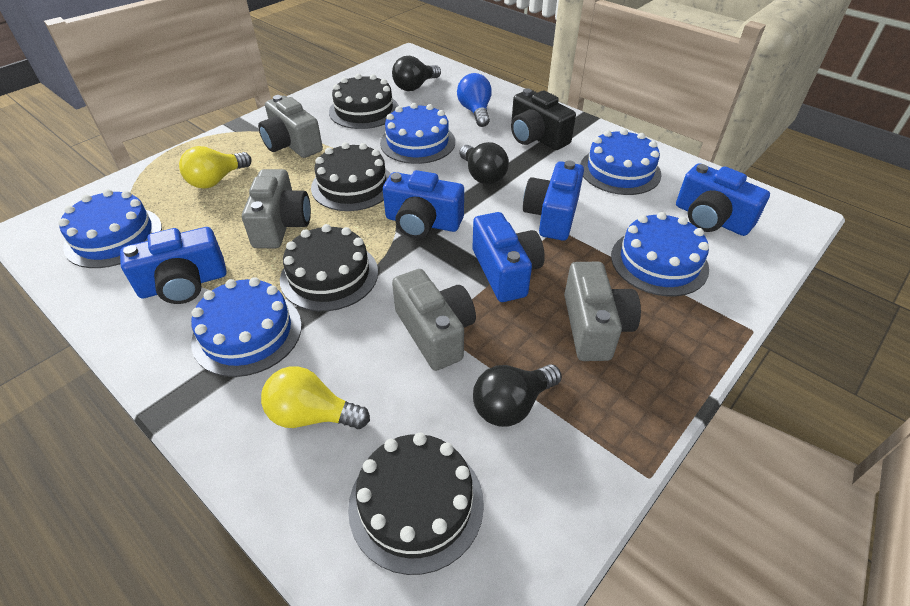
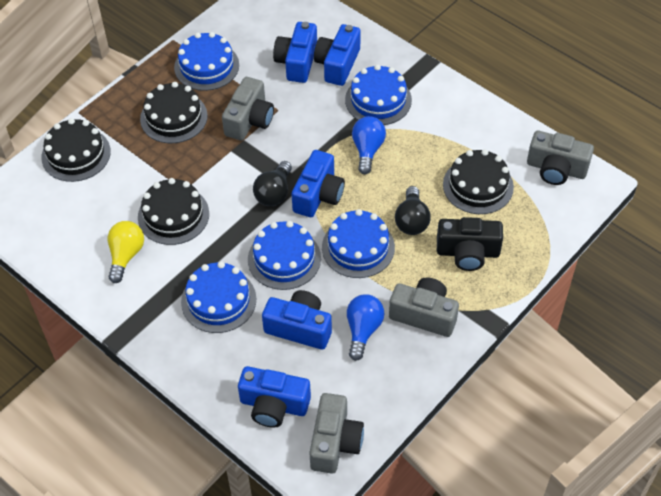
black light bulb: 3 -> 2
blue light bulb: 1 -> 2
yellow light bulb: 2 -> 1

